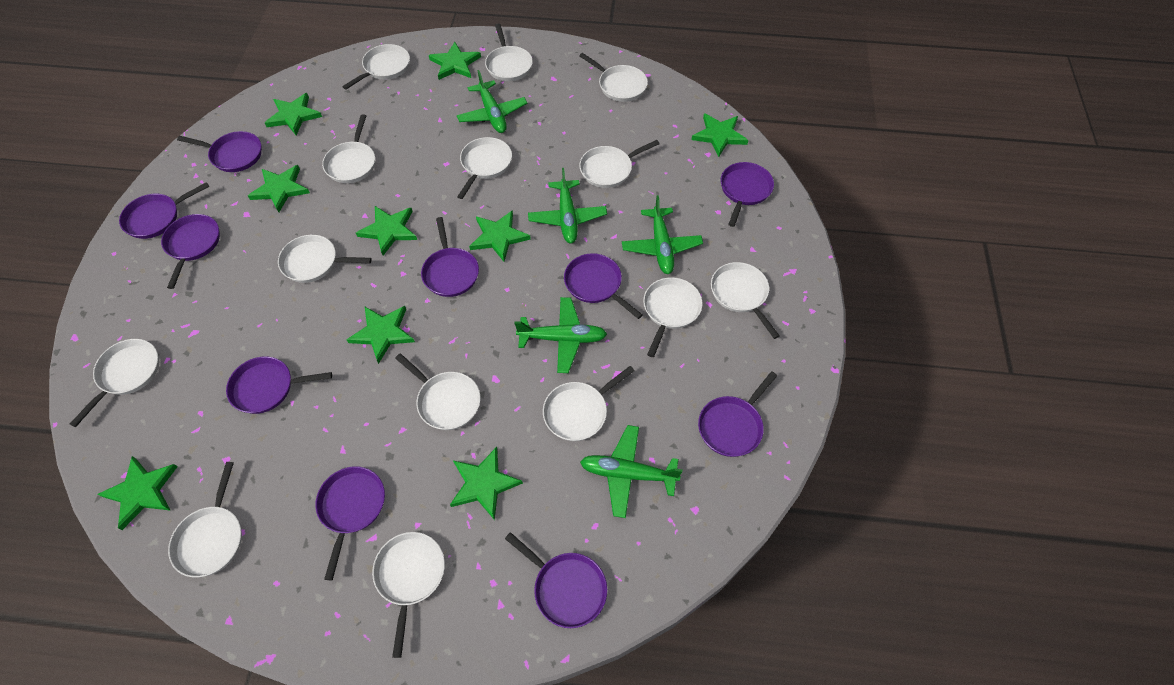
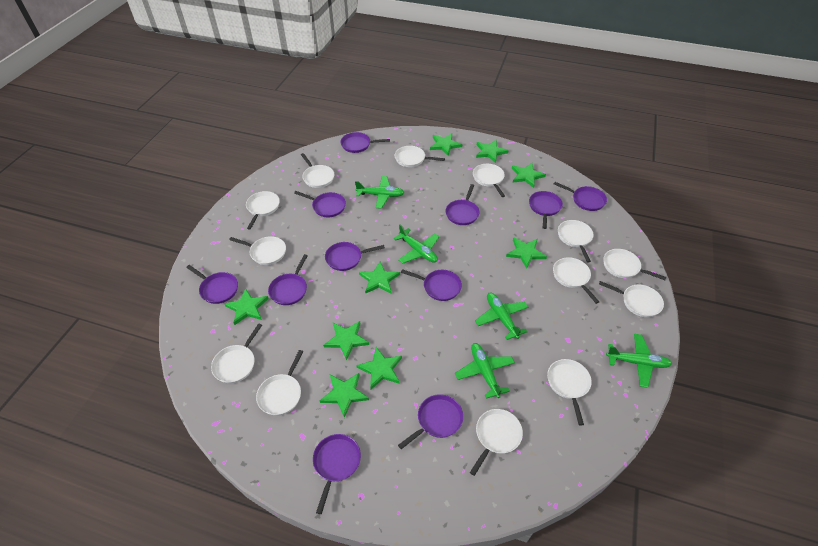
purple pan: 10 -> 11
white pan: 14 -> 13

